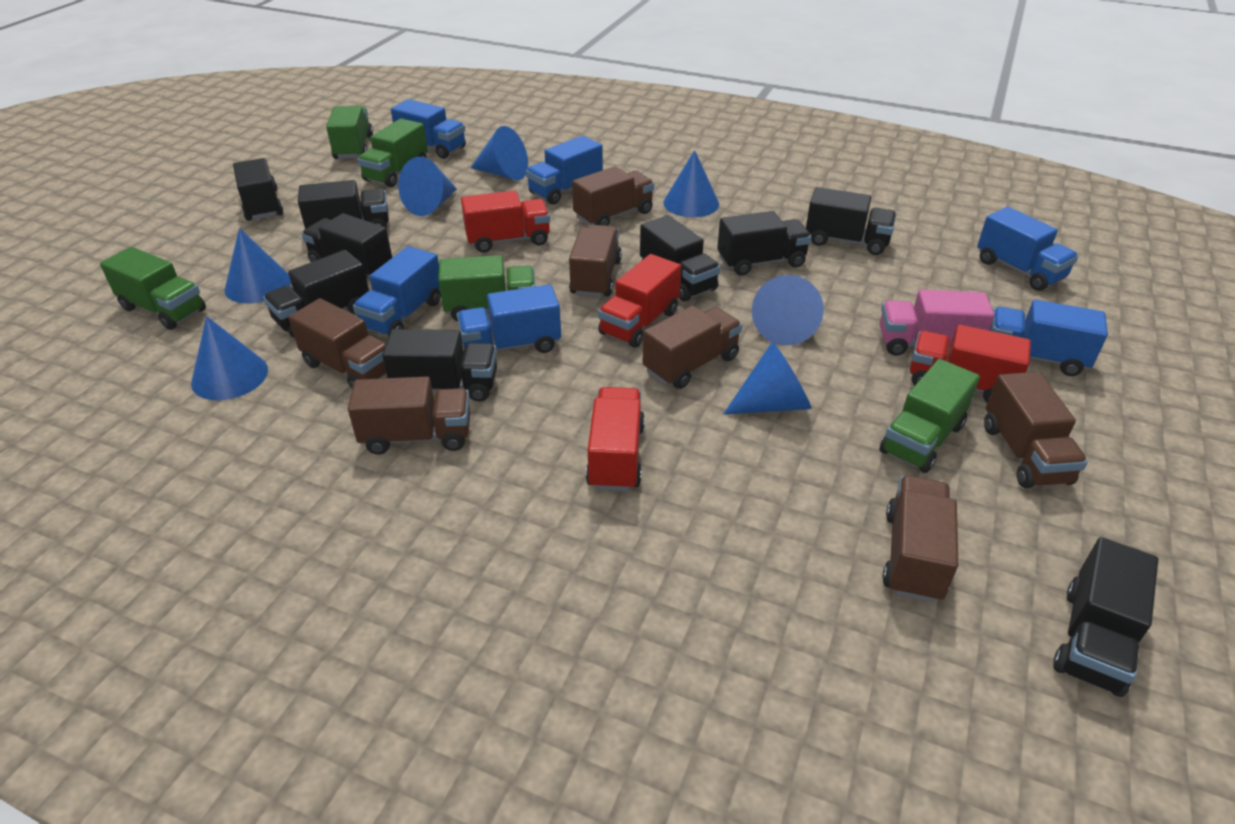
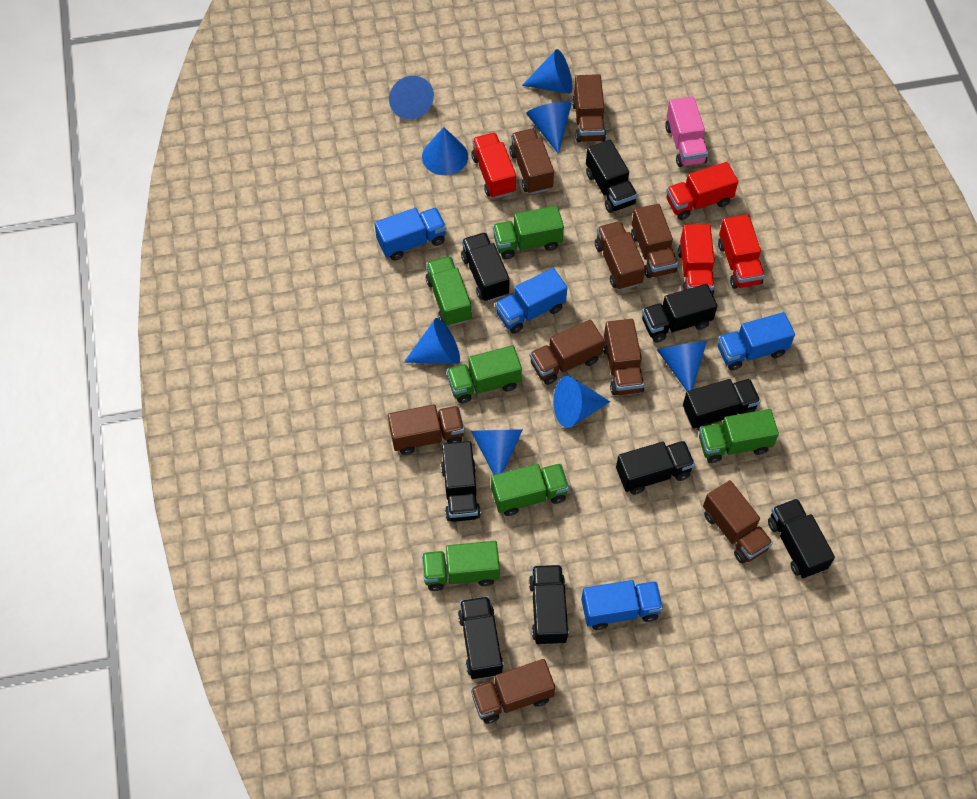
blue cone: 7 -> 8
blue truck: 6 -> 4
brown truck: 7 -> 9
green truck: 5 -> 6

